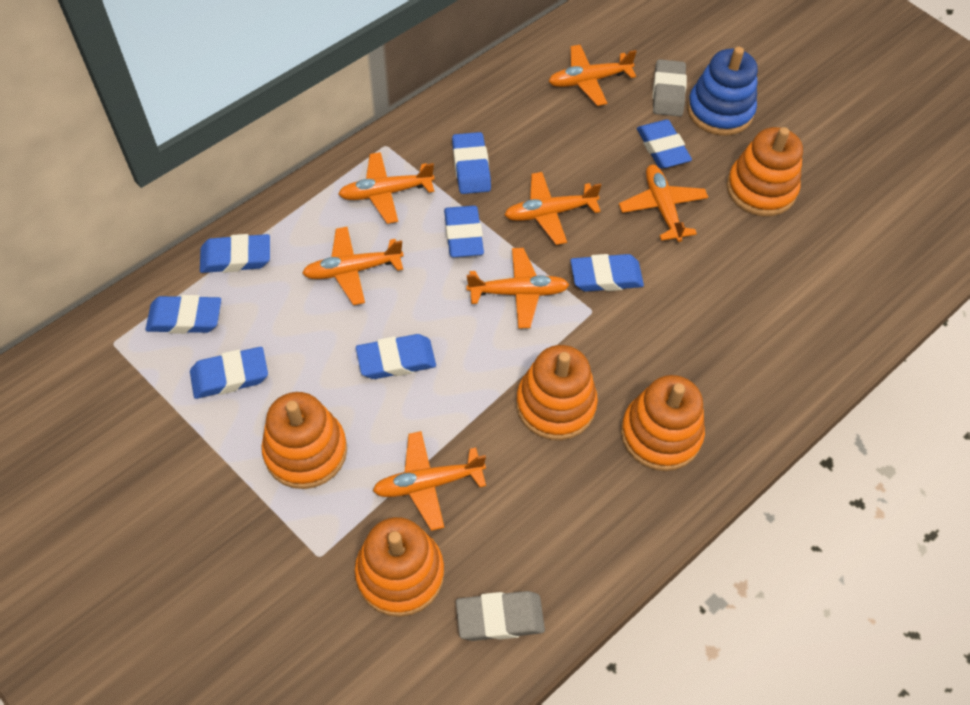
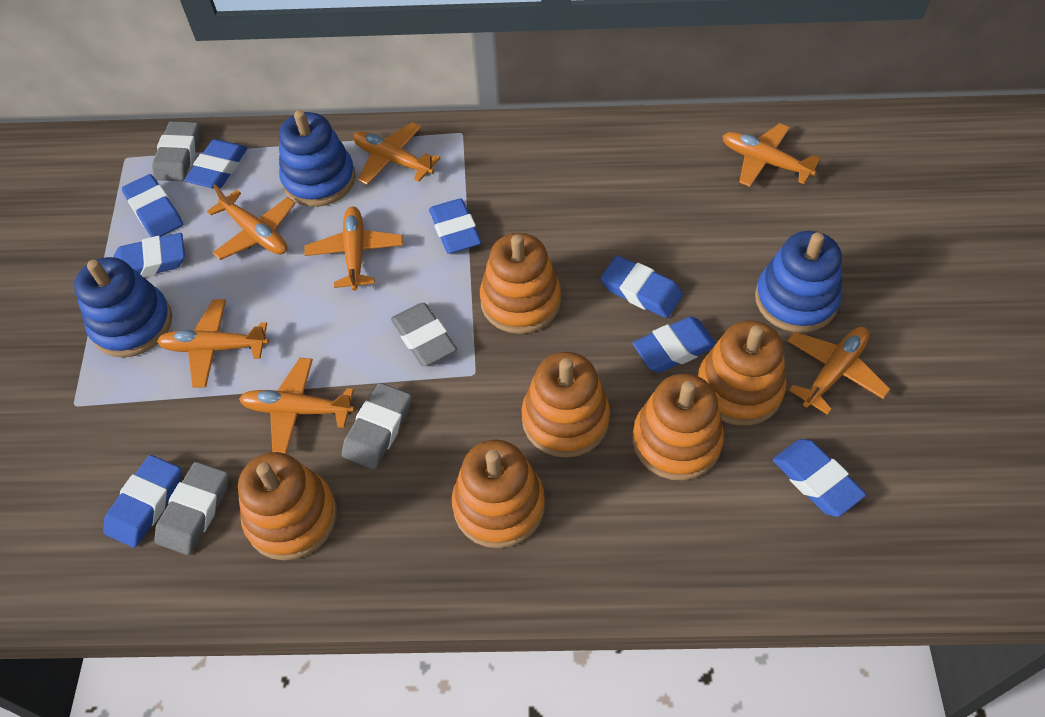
blue stacking toy: 1 -> 3
grey eraser: 2 -> 4
orange stacking toy: 5 -> 6

